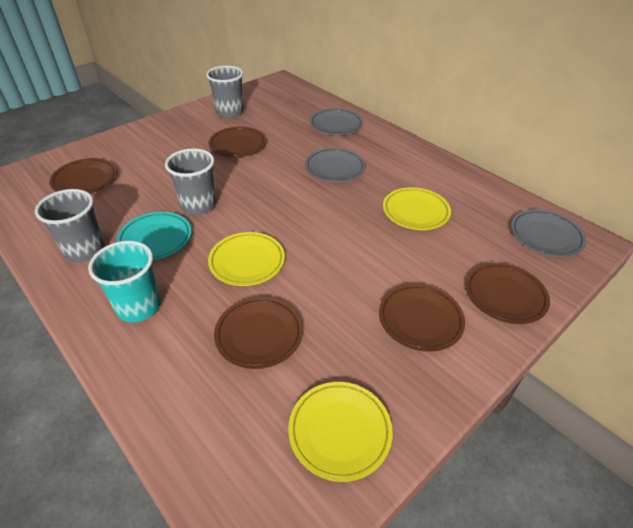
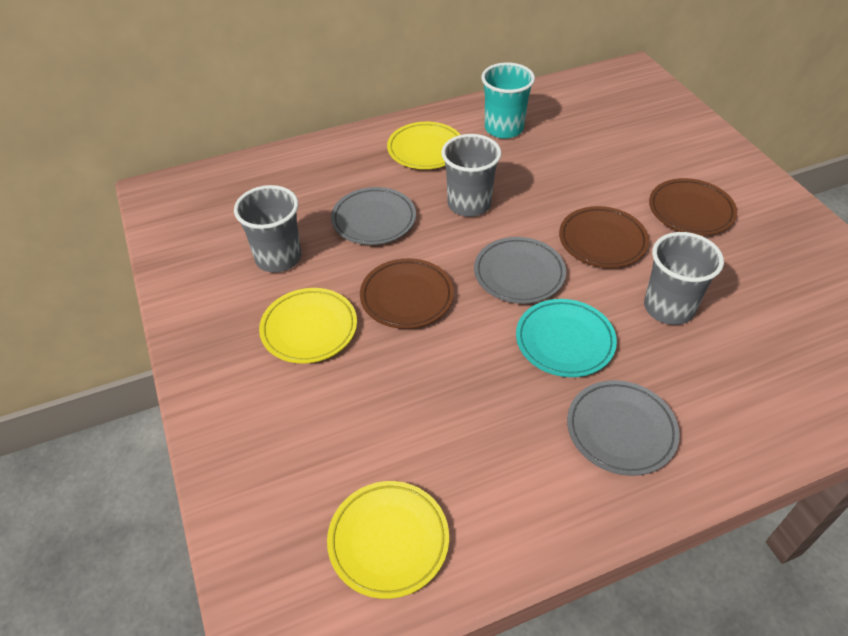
brown plate: 5 -> 3

